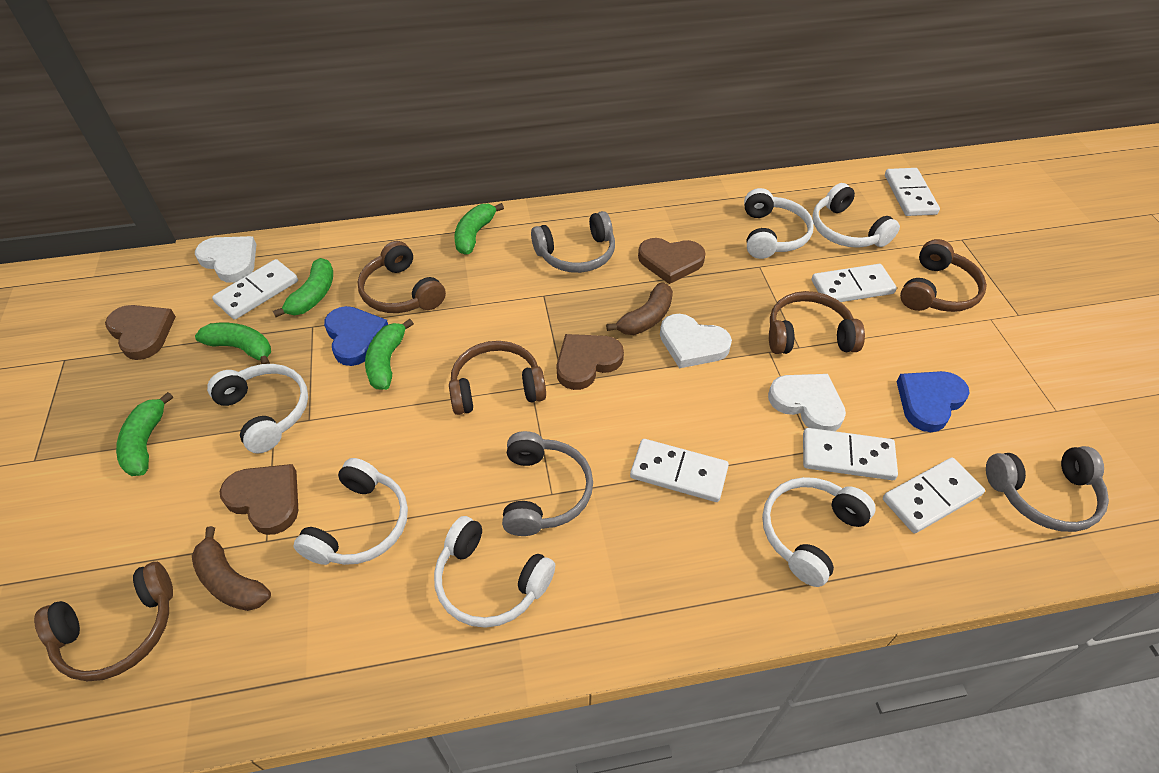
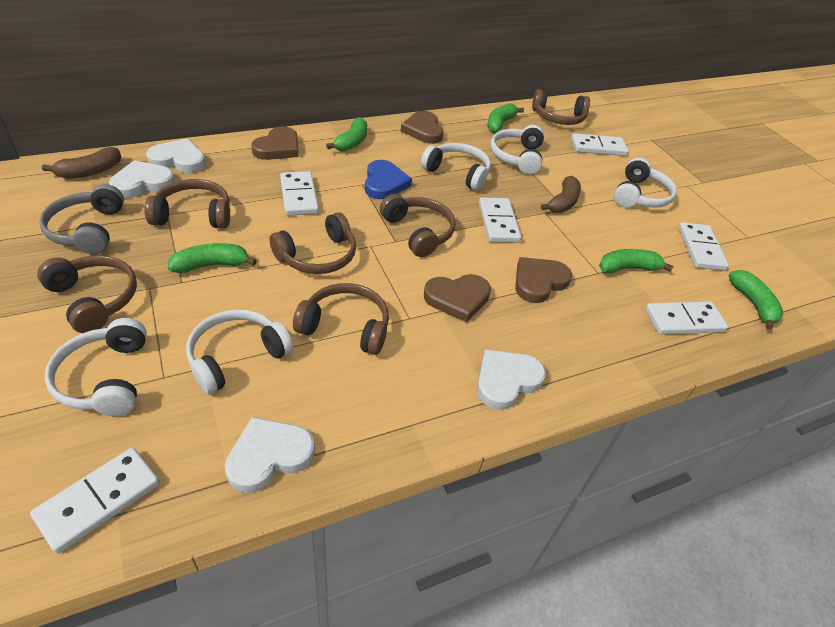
blue heart: 2 -> 1
brown headphones: 5 -> 6
grey headphones: 3 -> 1
white headphones: 6 -> 5
white heart: 3 -> 4

